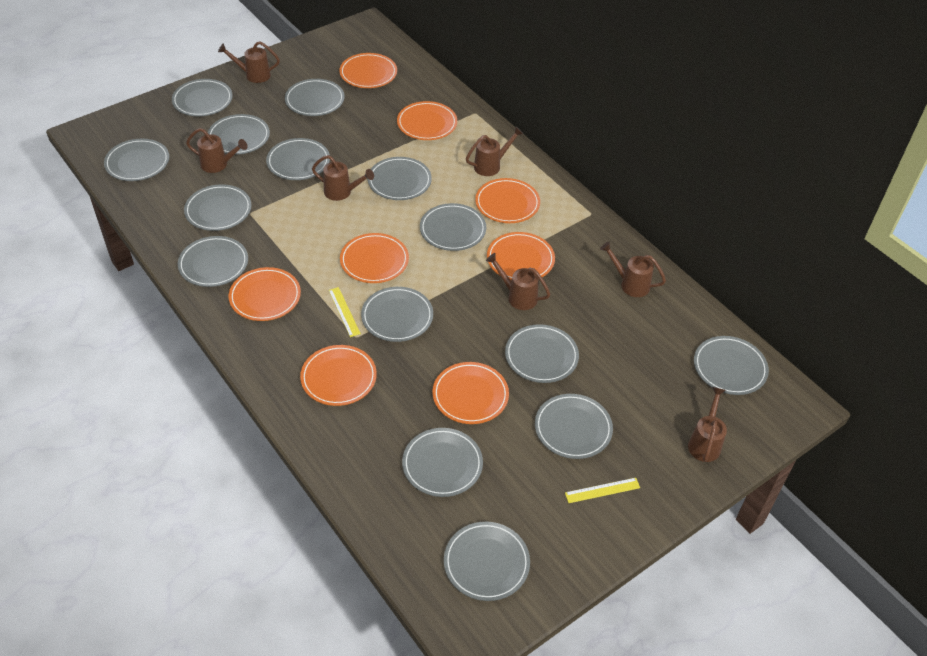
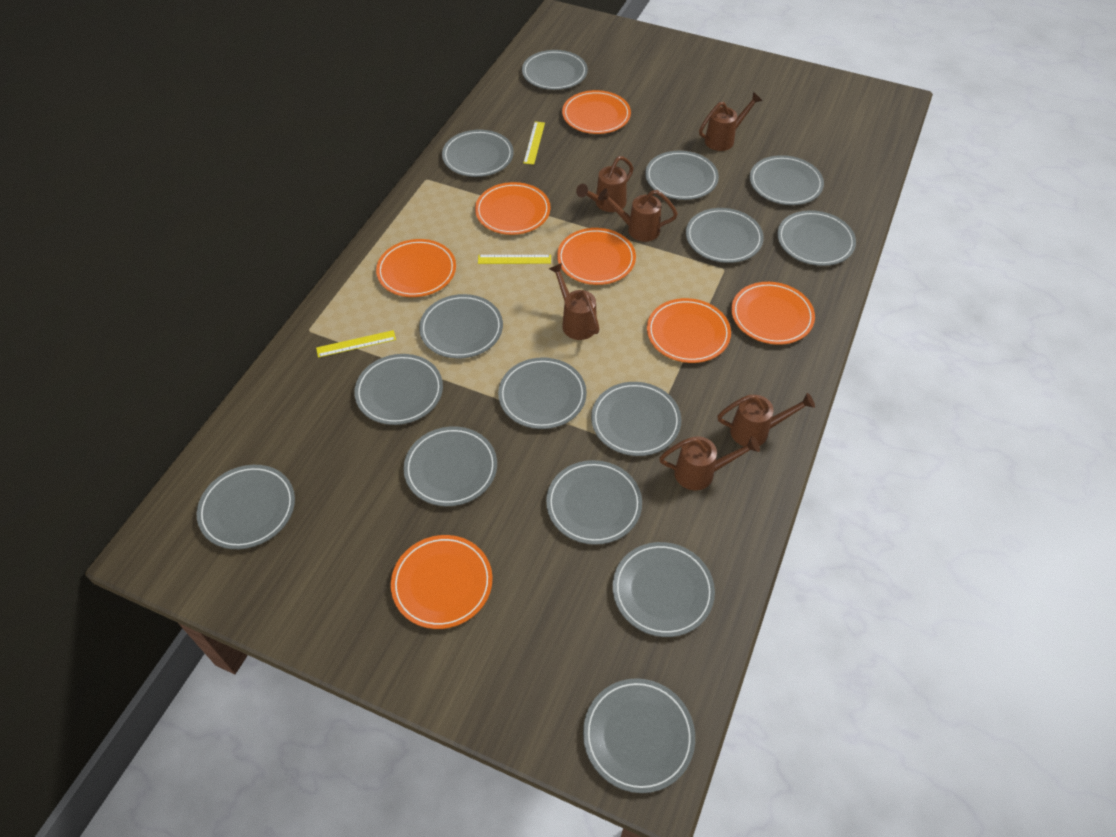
brown watering can: 7 -> 6
orange plate: 8 -> 7
yellow ruler: 2 -> 3

